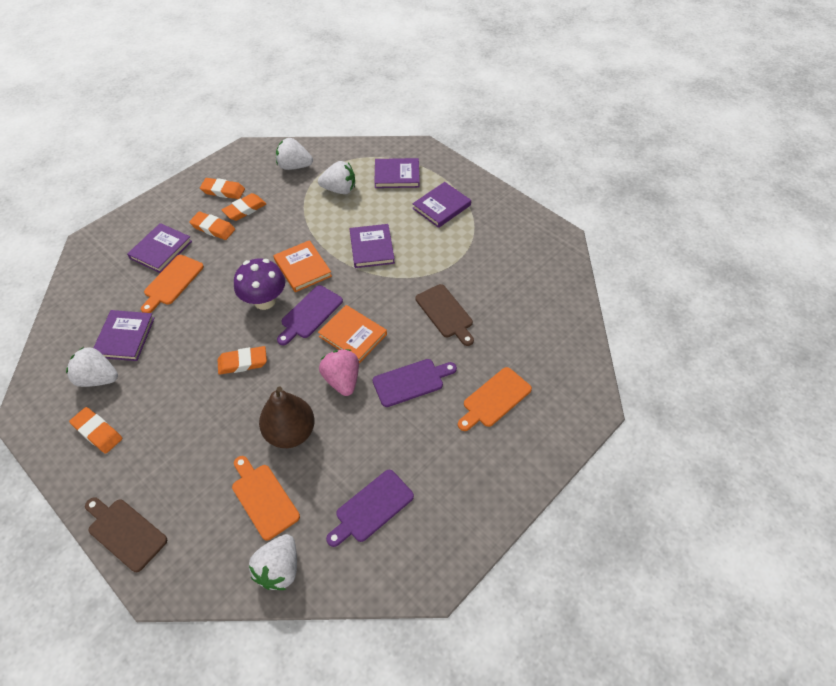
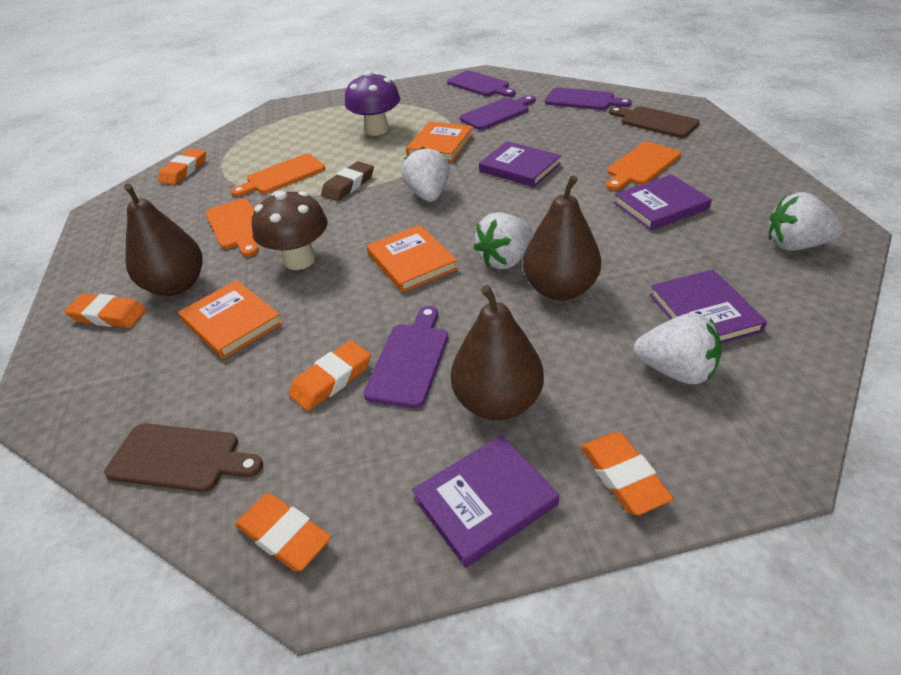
brown eraser: 0 -> 1
brown mushroom: 0 -> 1
brown pear: 1 -> 3
orange book: 2 -> 3
pink strawberry: 1 -> 0
purple book: 5 -> 4
purple cutting board: 3 -> 4

